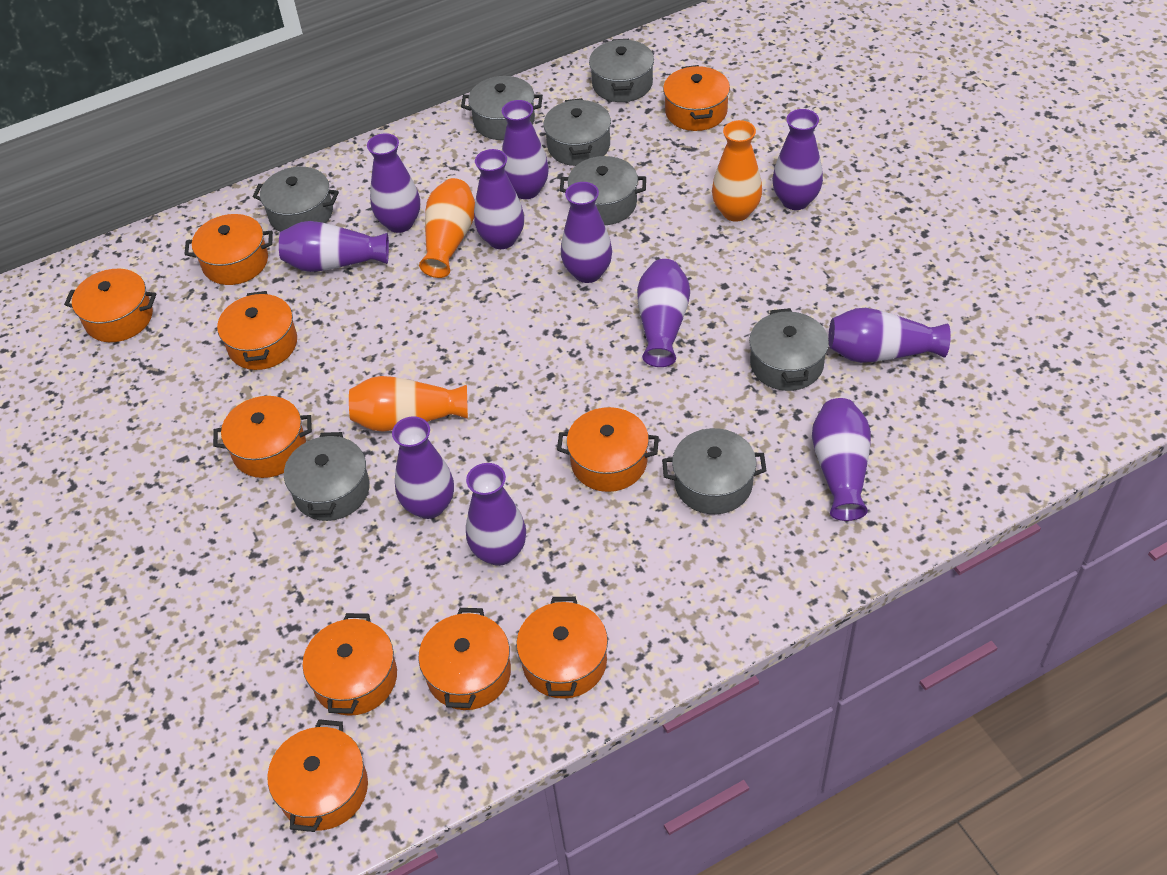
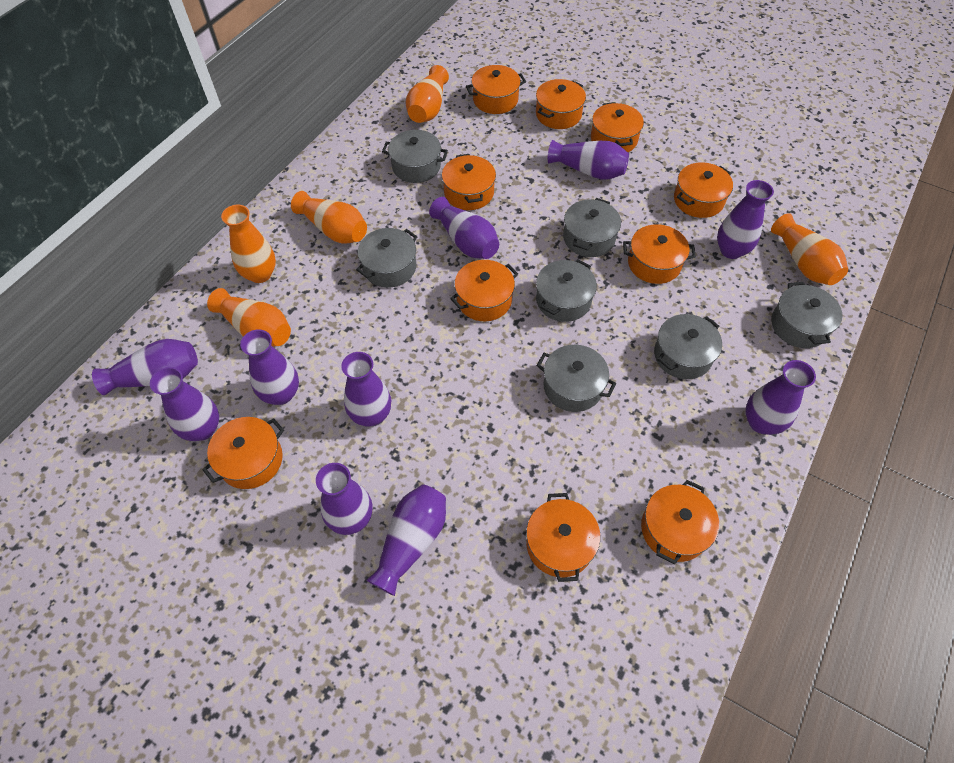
grey pot: 8 -> 7
orange vase: 3 -> 5
purple vase: 11 -> 10

